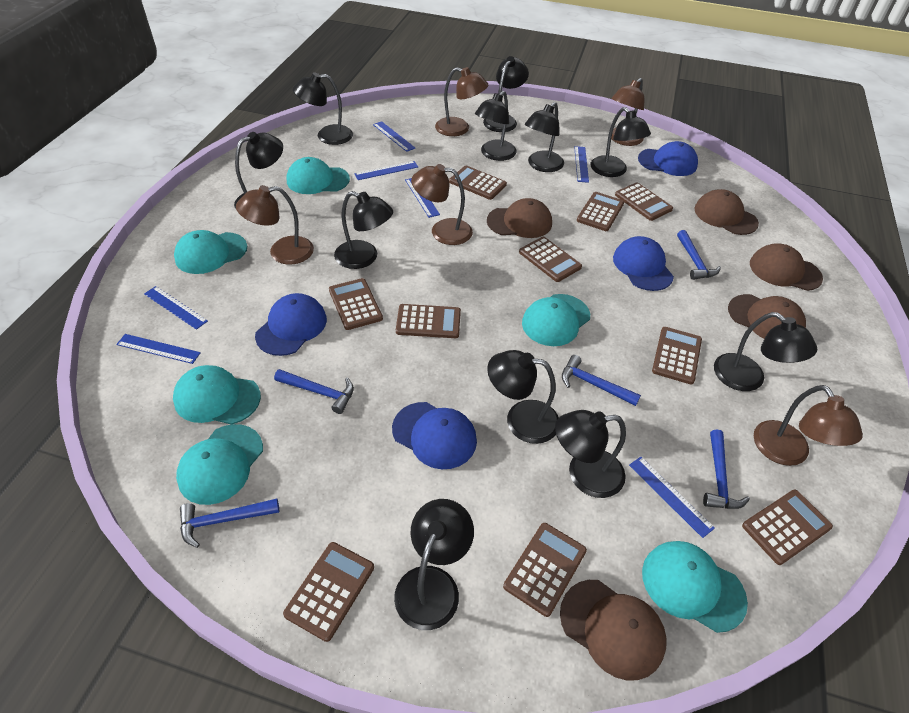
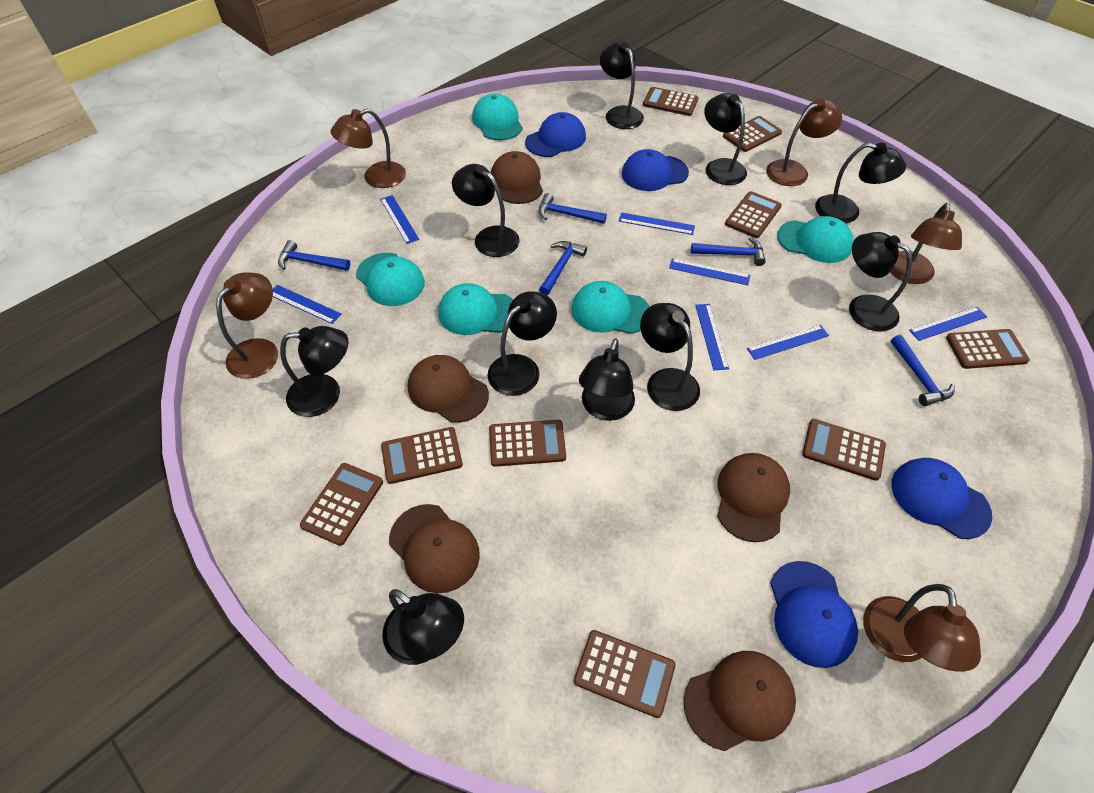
black lamp: 11 -> 10
brown calculator: 10 -> 9
turquoise cap: 6 -> 5

